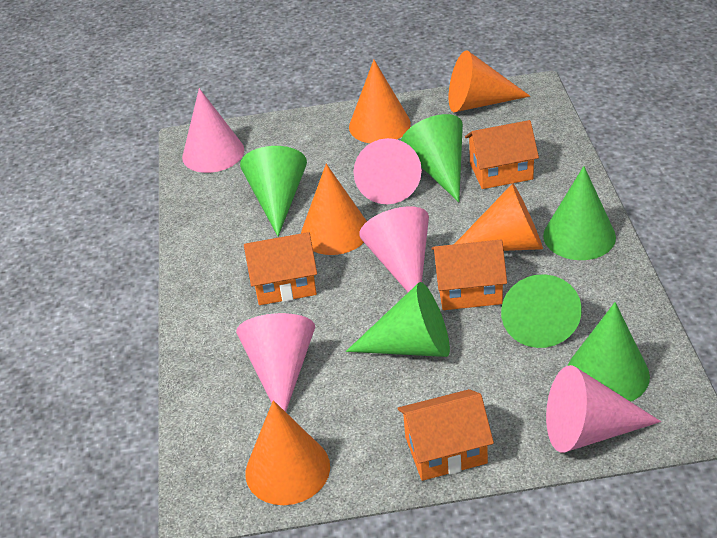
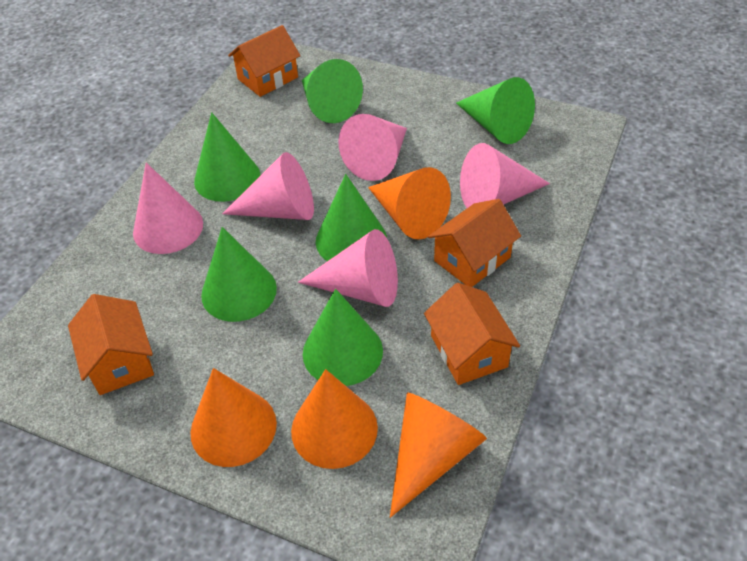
orange cone: 5 -> 4

